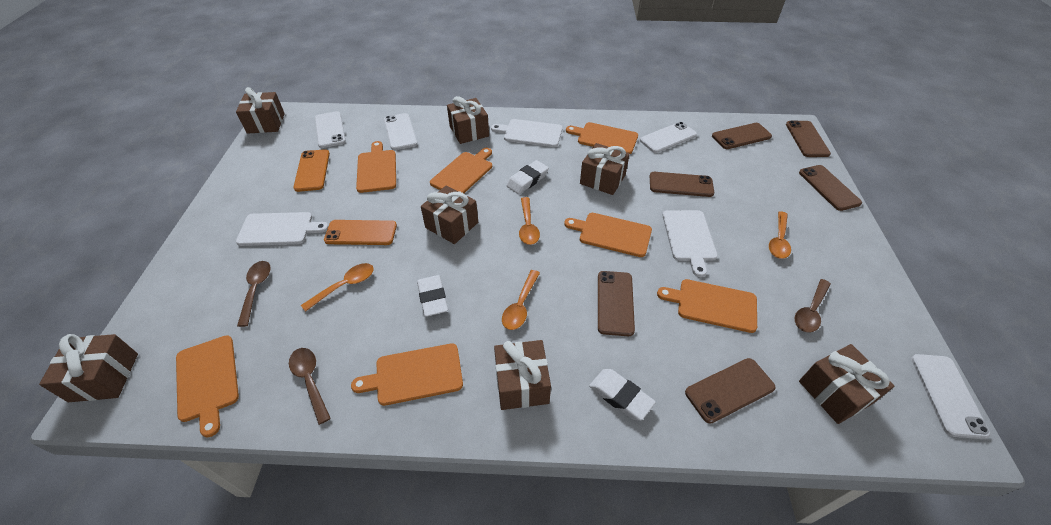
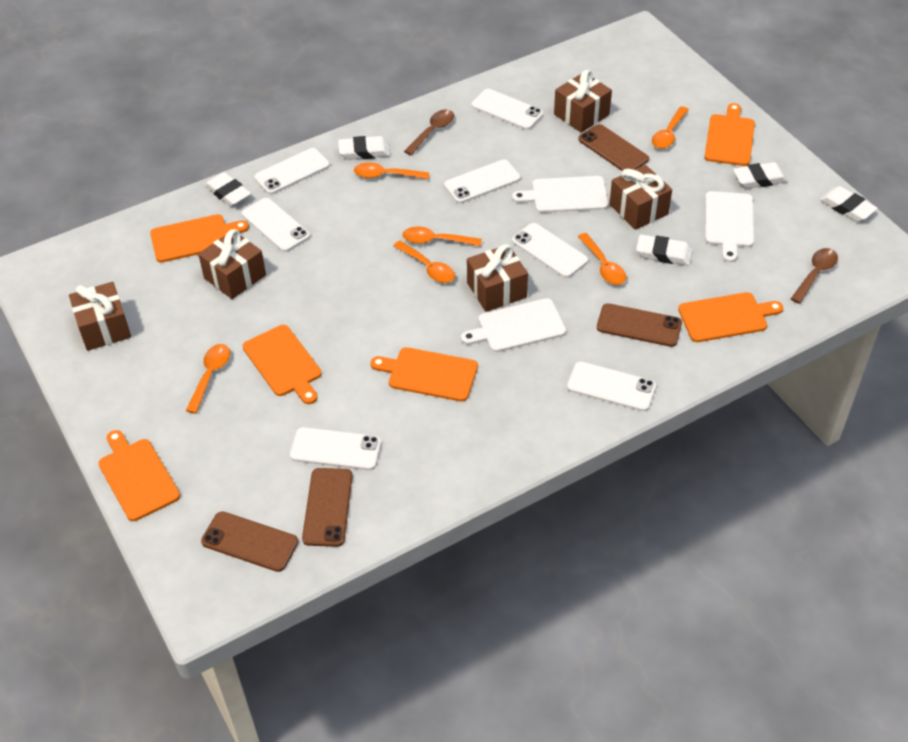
brown gift: 7 -> 5
brown phone: 6 -> 4
brown spoon: 3 -> 2
orange cutting board: 7 -> 6
orange phone: 2 -> 0
orange spoon: 4 -> 6
white eraser: 3 -> 5
white phone: 4 -> 7

